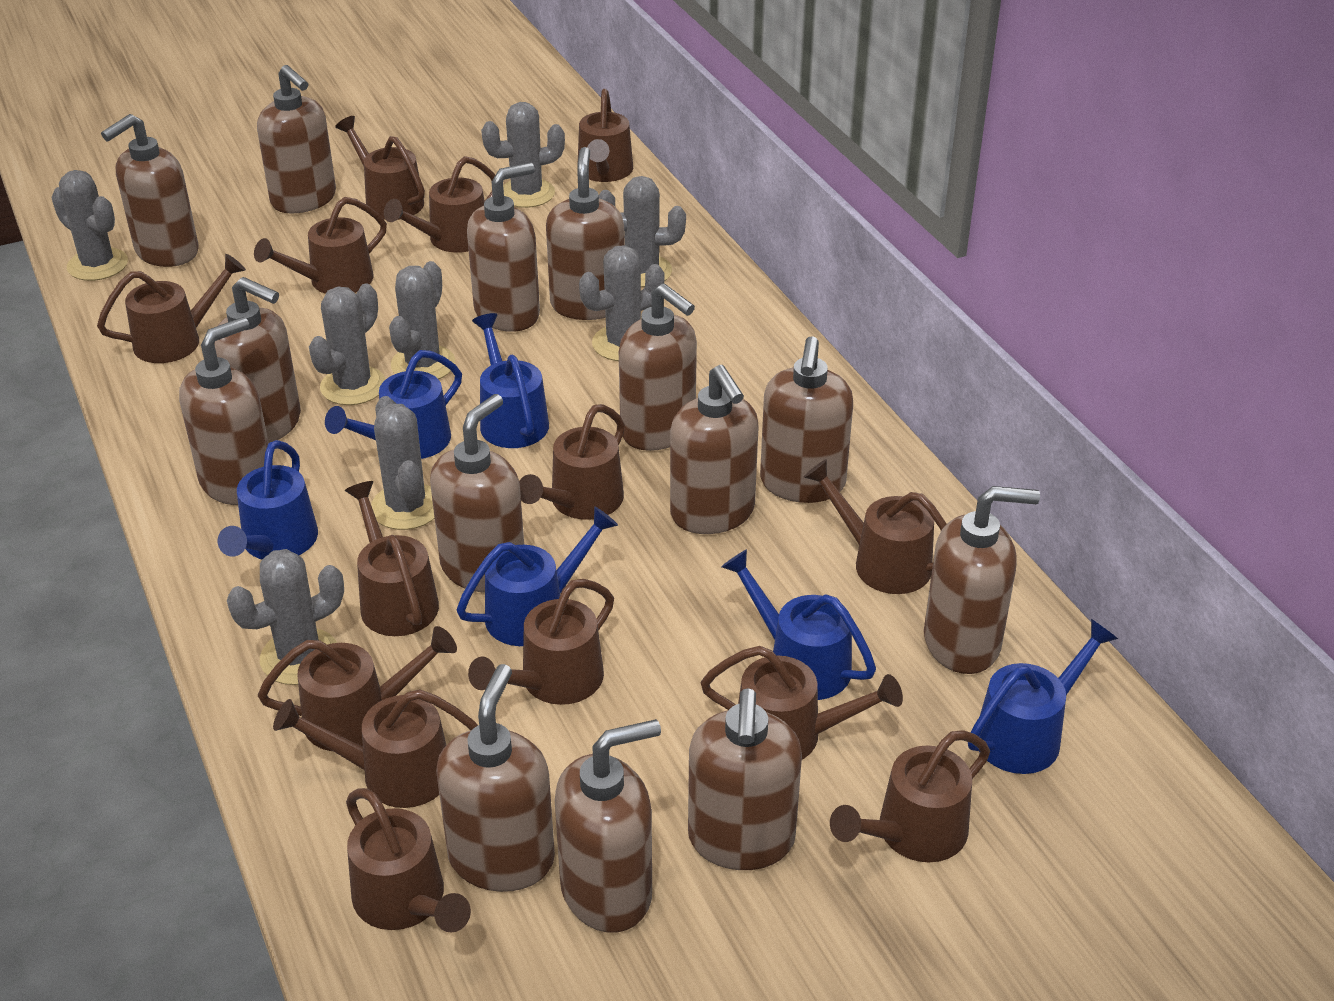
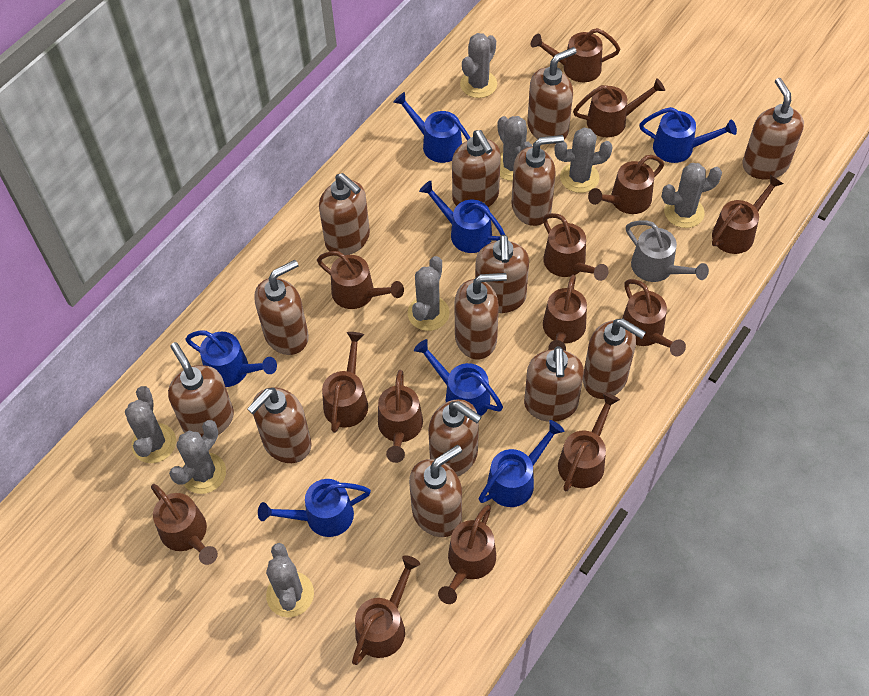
blue watering can: 6 -> 7
grey watering can: 0 -> 1

